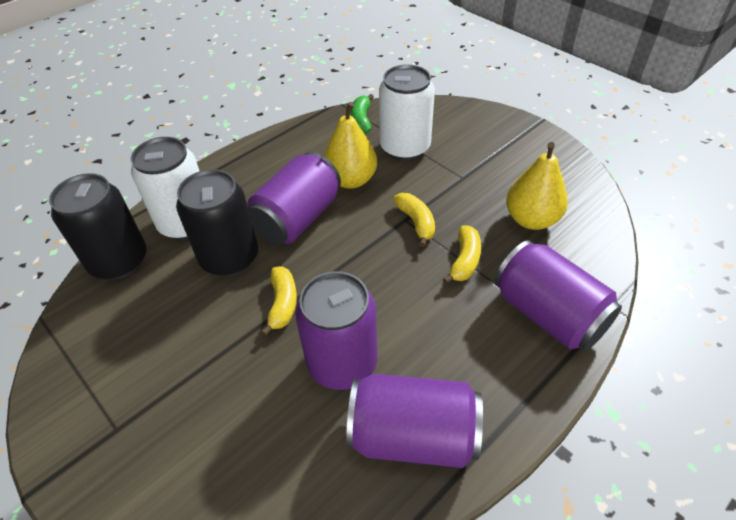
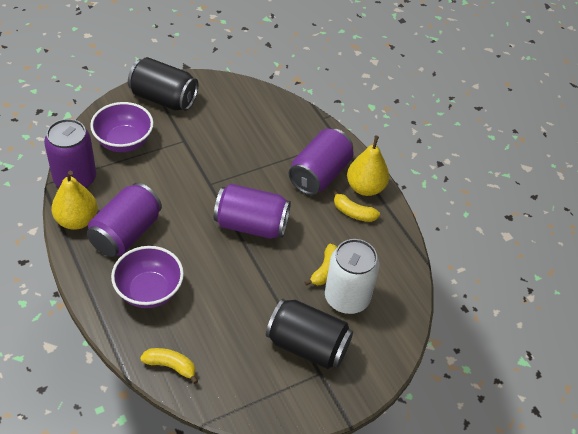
green banana: 1 -> 0
purple bowl: 0 -> 2
white can: 2 -> 1

